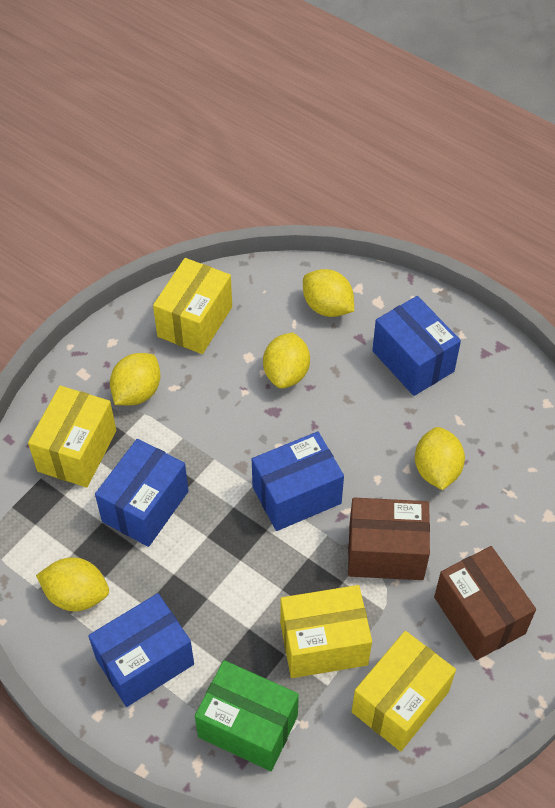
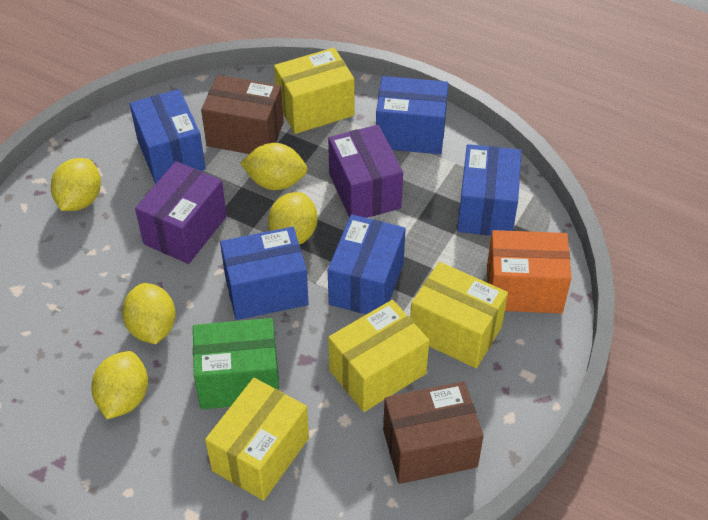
blue box: 4 -> 5
orange box: 0 -> 1
purple box: 0 -> 2

